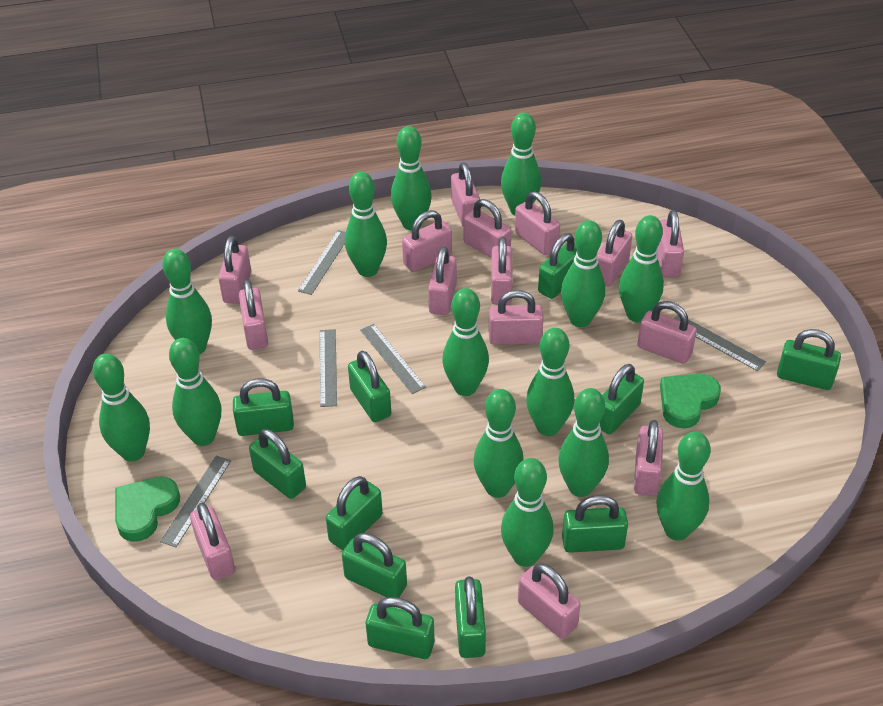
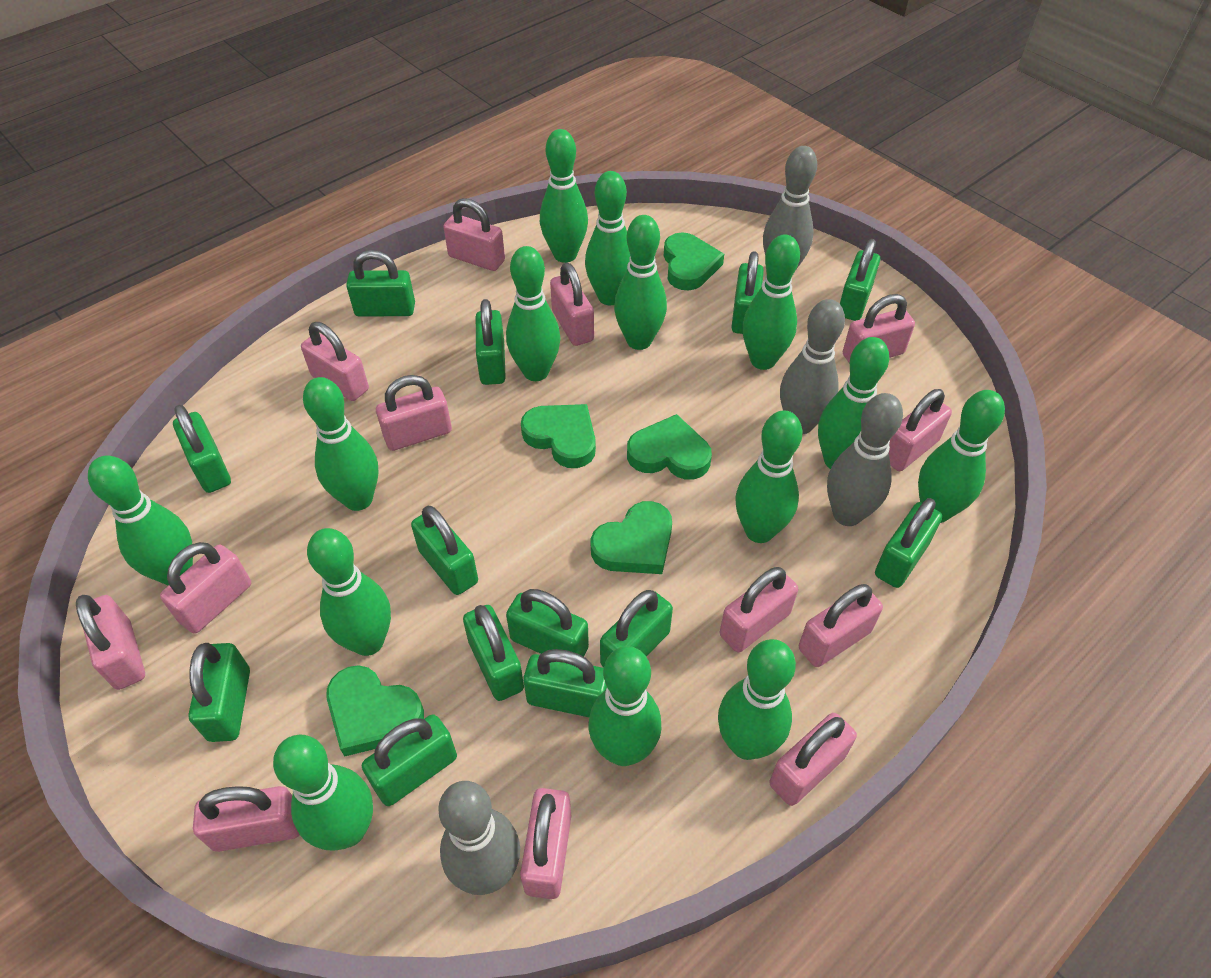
green heart: 2 -> 5
green padlock: 11 -> 13
grey bowling pin: 0 -> 4
grey ruler: 5 -> 0
pink padlock: 15 -> 13

